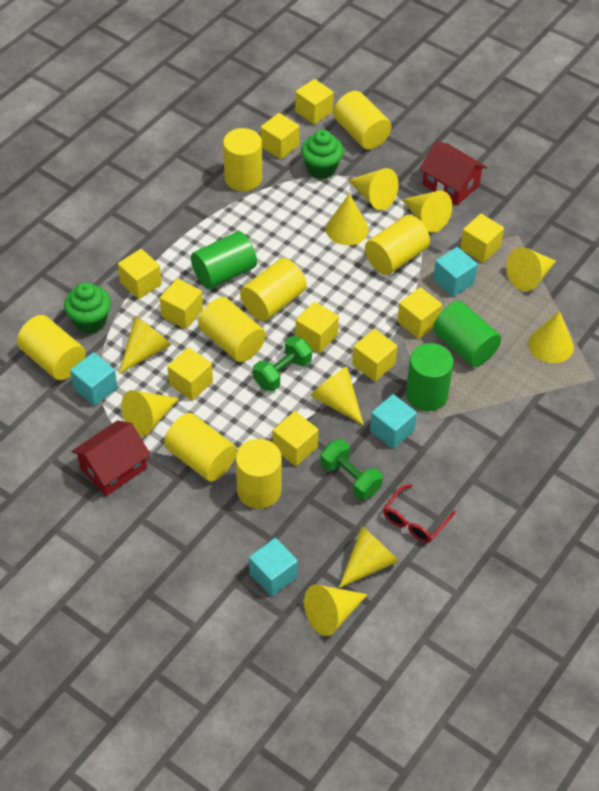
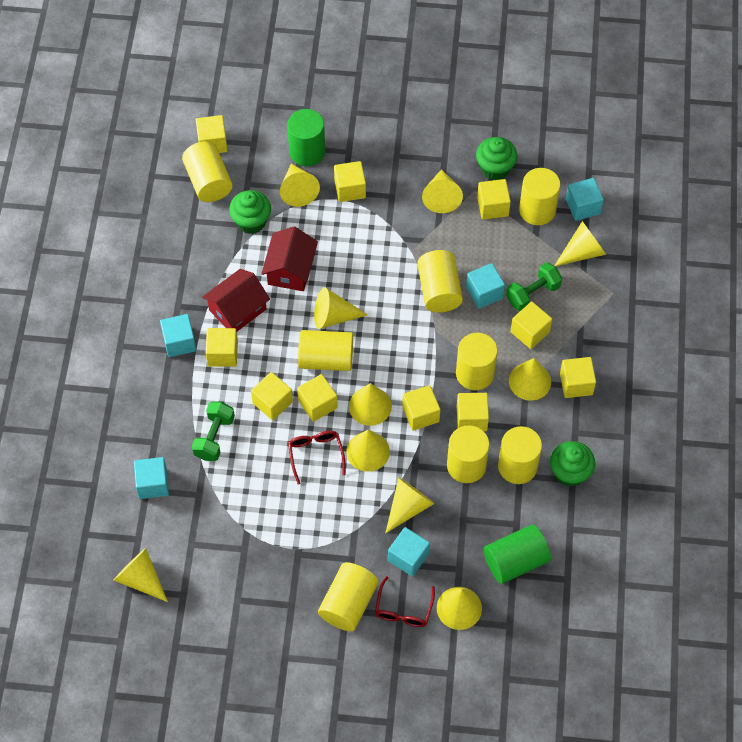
green cupcake: 2 -> 3
green cylinder: 3 -> 2
red glasses: 1 -> 2
turquoise cube: 4 -> 5

